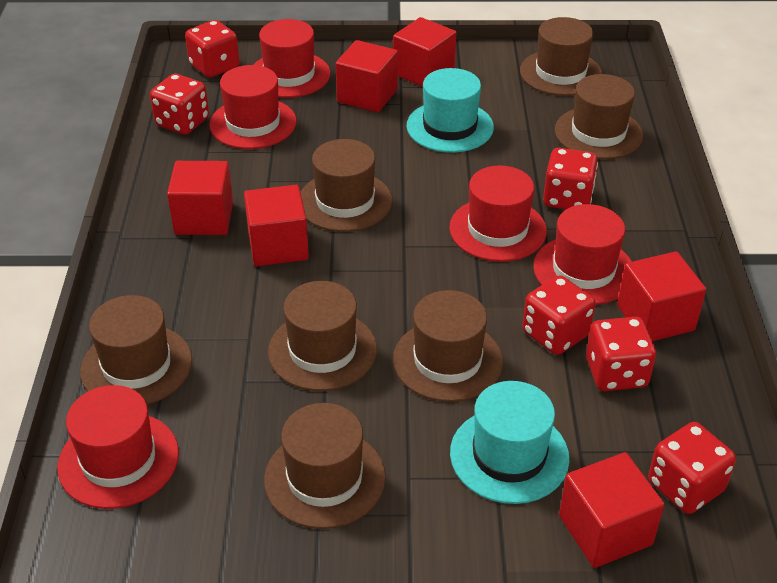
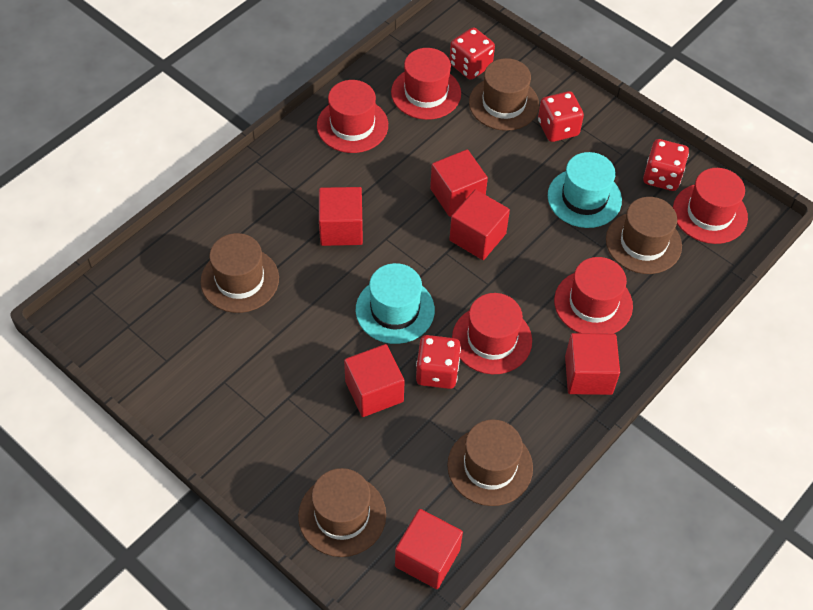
brown hat: 7 -> 5
red dice: 6 -> 4

